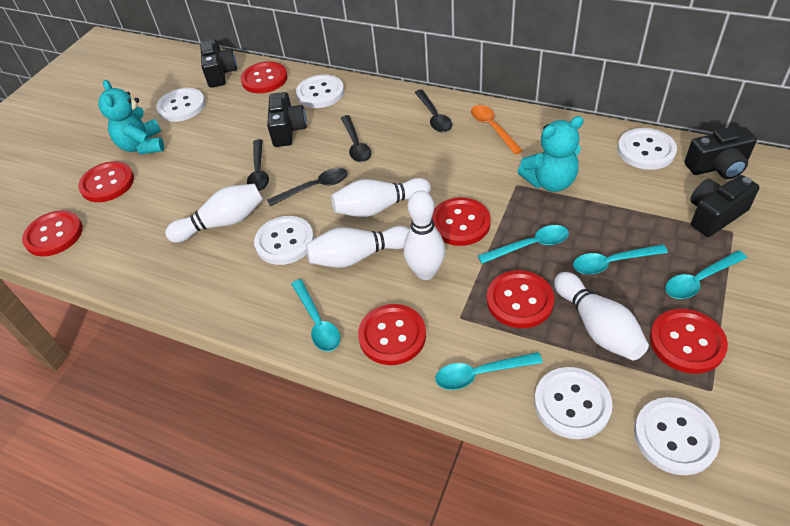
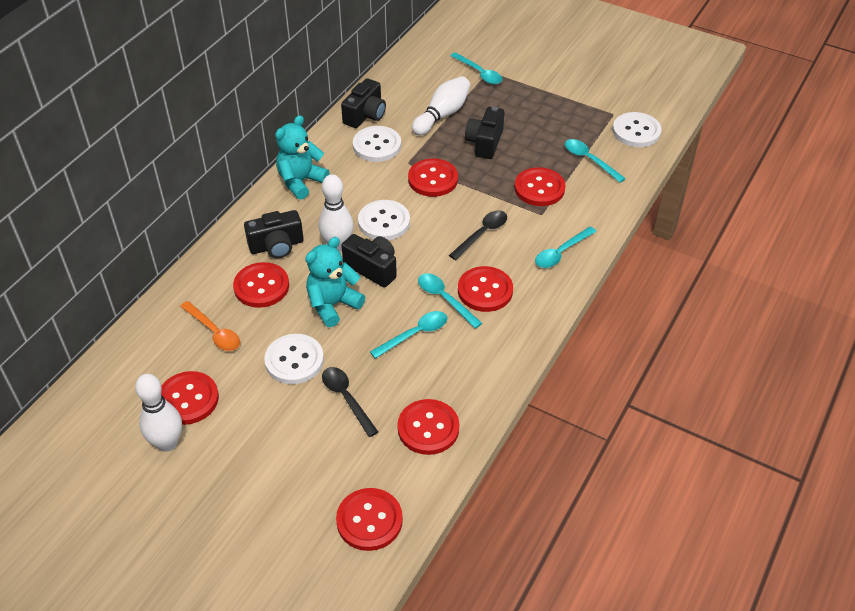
black spoon: 4 -> 2
white bowling pin: 5 -> 3
white button: 6 -> 4

